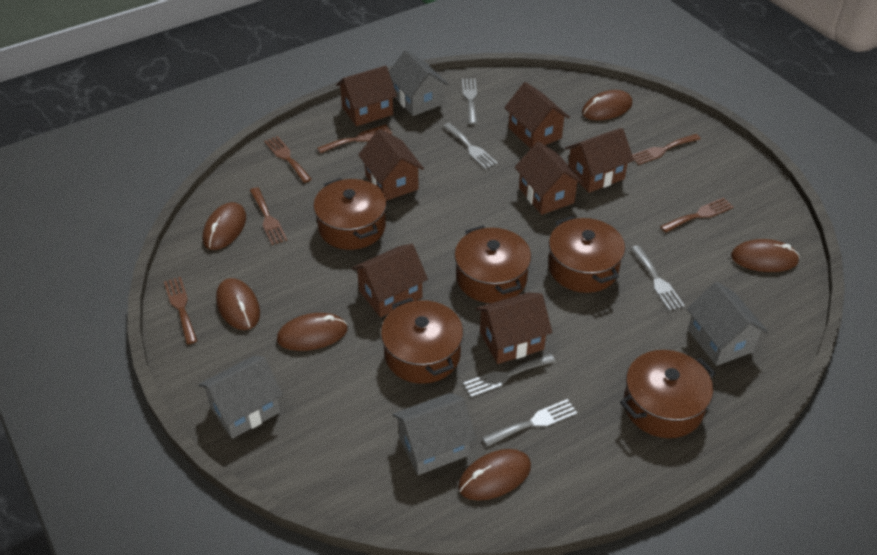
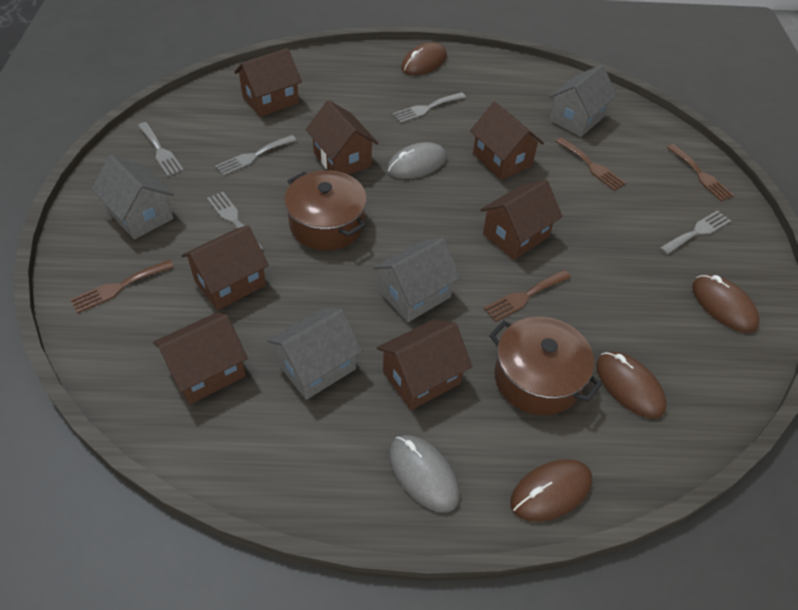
brown fork: 6 -> 4
brown mouse: 6 -> 4
brown pot: 5 -> 2
grey mouse: 0 -> 2

